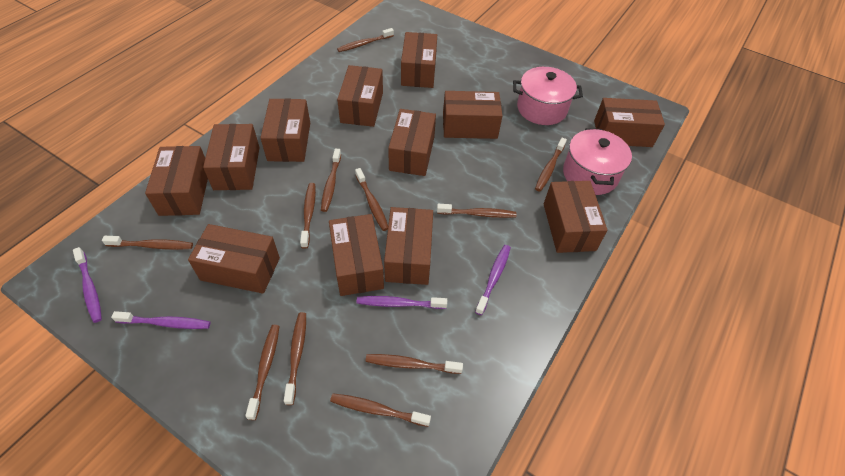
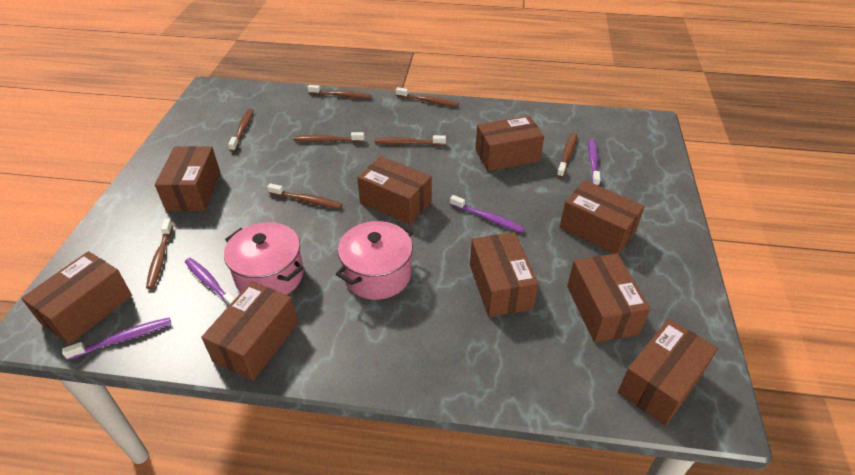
brown box: 12 -> 9
brown toothbrush: 11 -> 8

